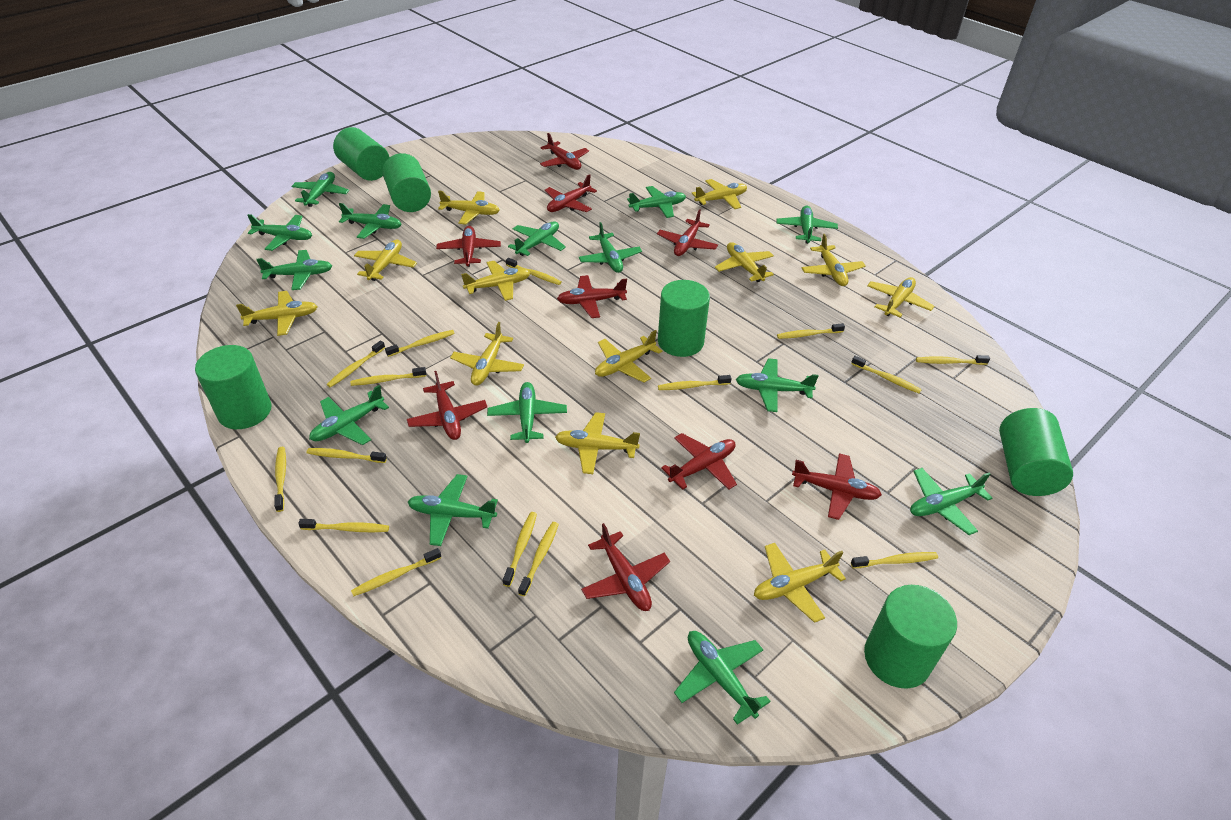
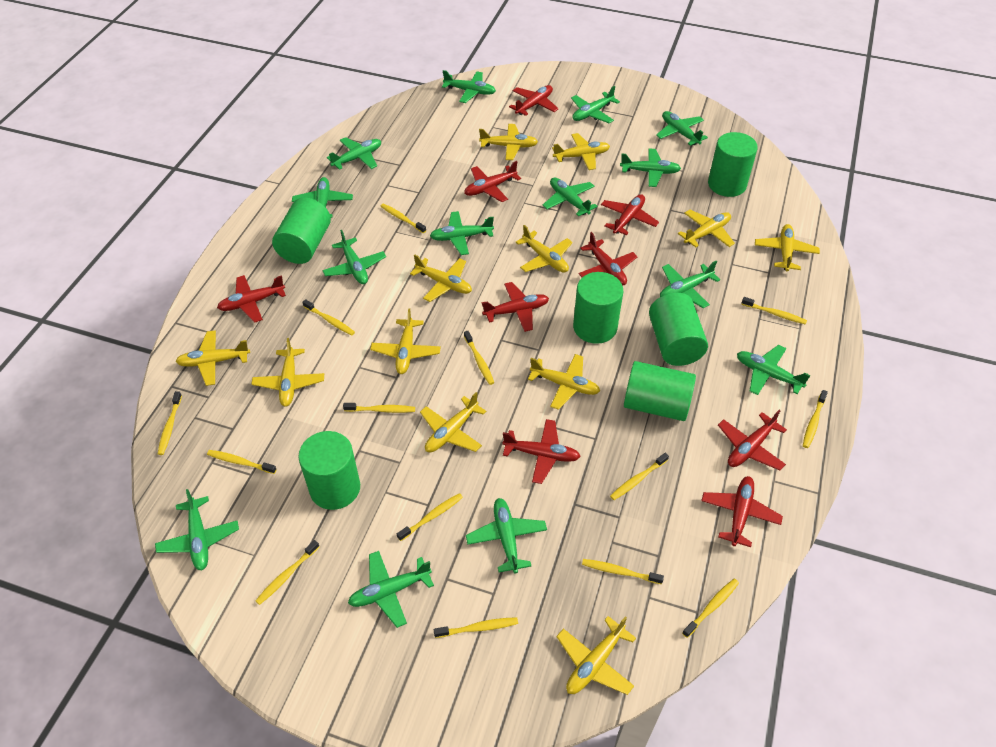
yellow toothbrush: 15 -> 14

